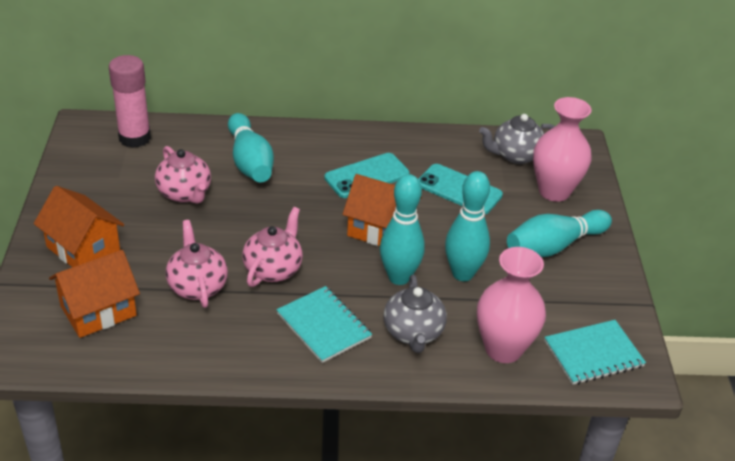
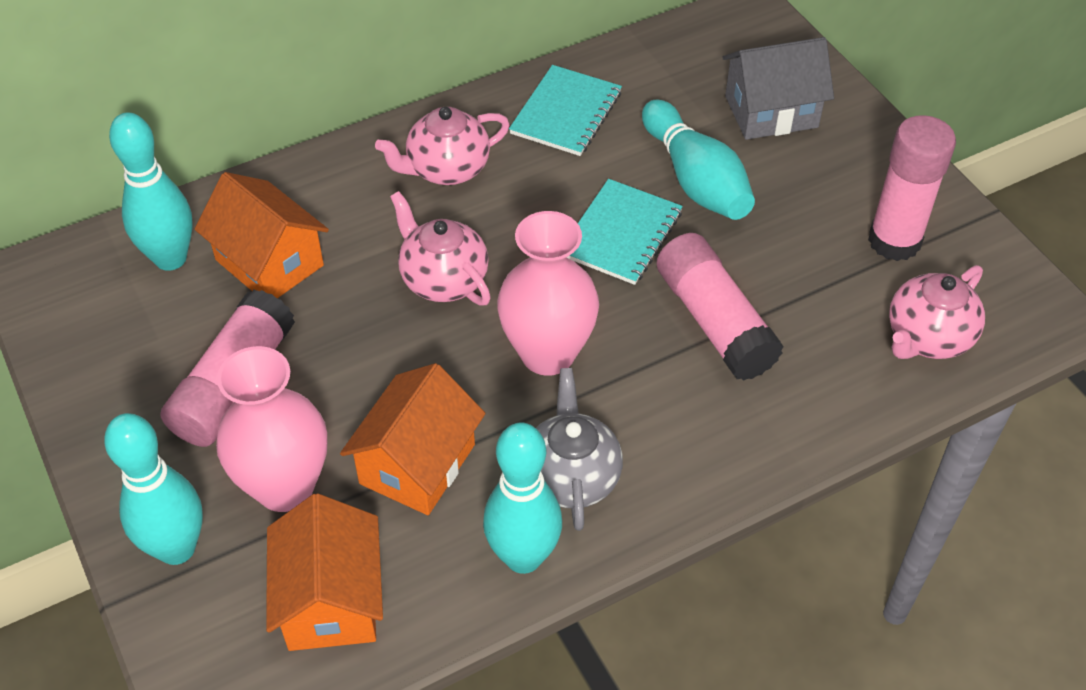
grey house: 0 -> 1
grey teapot: 2 -> 1
pink glue stick: 1 -> 3
turquoise phone: 2 -> 0

